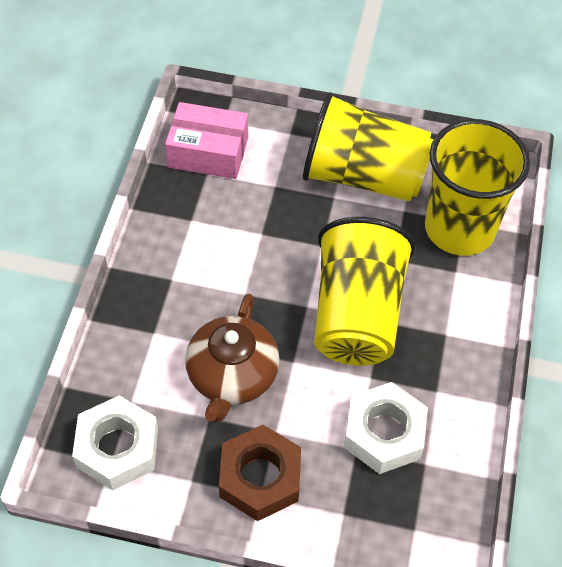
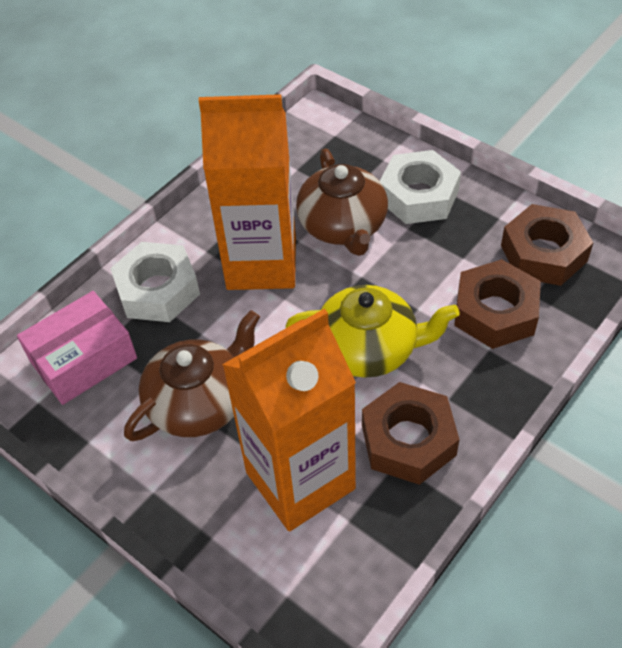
brown nut: 1 -> 3
brown teapot: 1 -> 2
orange carton: 0 -> 2
yellow cup: 3 -> 0
yellow teapot: 0 -> 1

